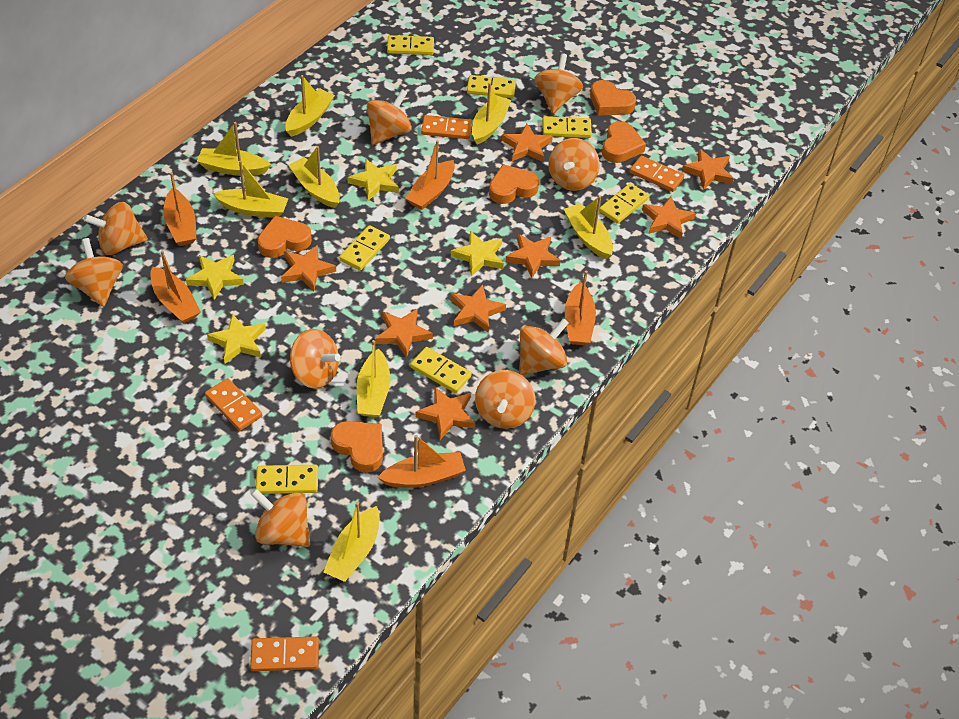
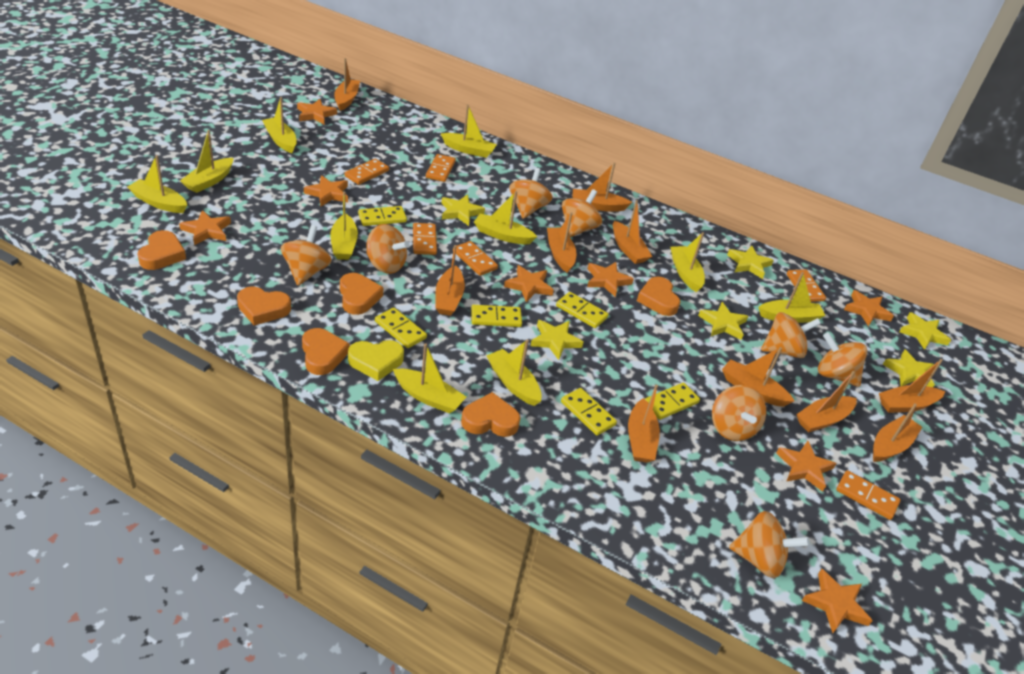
orange boat: 5 -> 10
orange domino: 4 -> 6
orange heart: 5 -> 6
orange spinning top: 9 -> 8
yellow boat: 8 -> 10
yellow domino: 7 -> 6
yellow heart: 0 -> 1
yellow star: 4 -> 6

